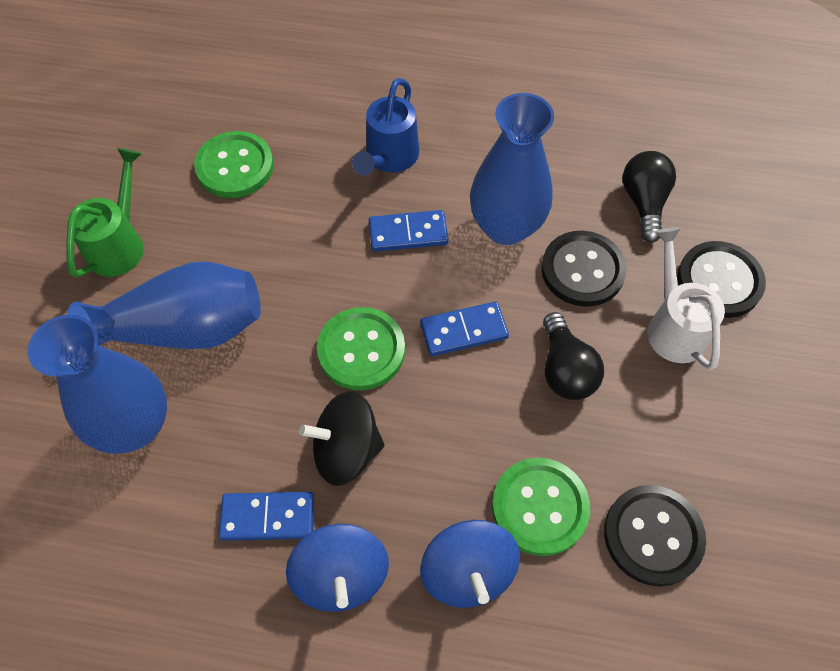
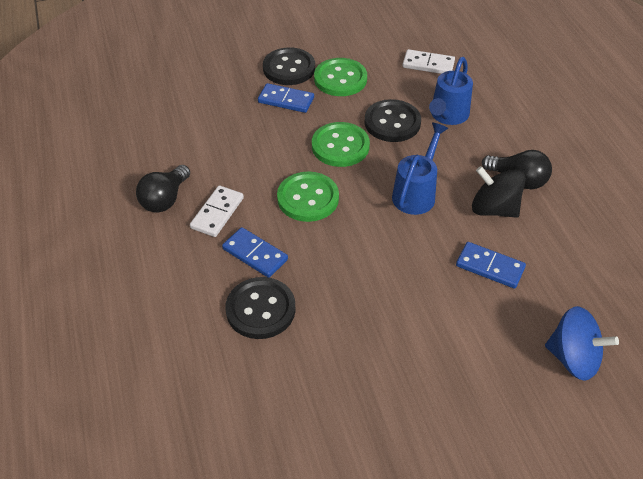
blue spinning top: 2 -> 1
blue vase: 3 -> 0
blue watering can: 1 -> 2
green watering can: 1 -> 0
white domino: 0 -> 2
white watering can: 1 -> 0

